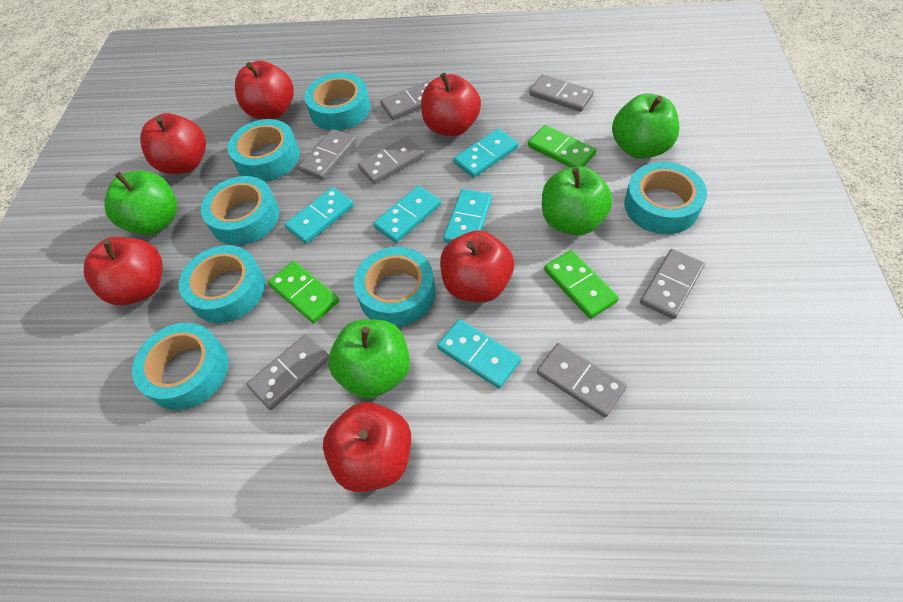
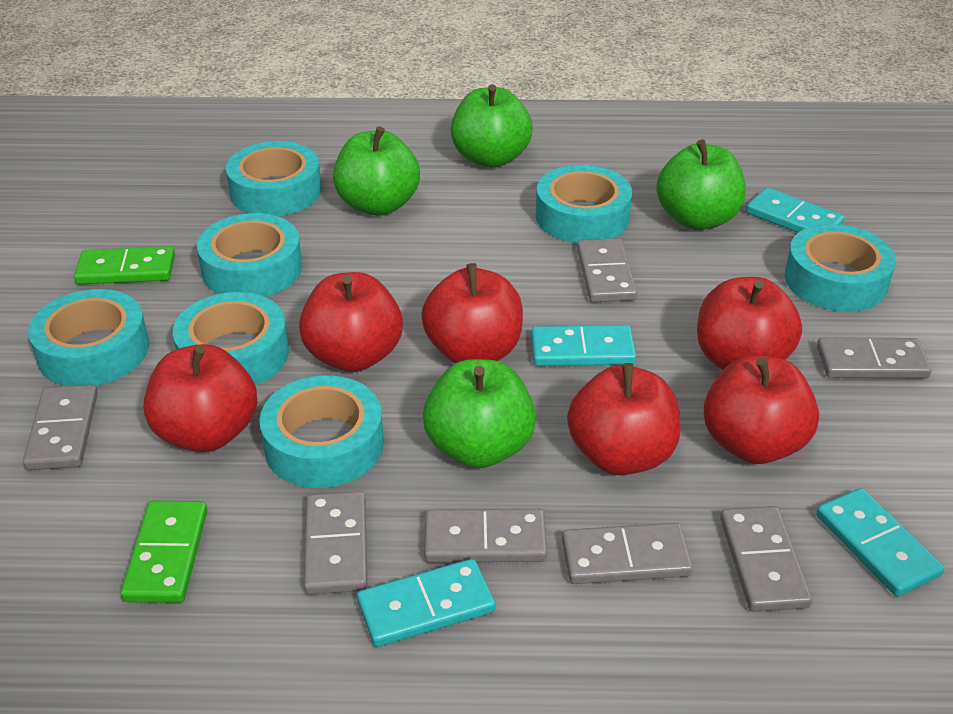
green domino: 3 -> 2
turquoise domino: 5 -> 4

